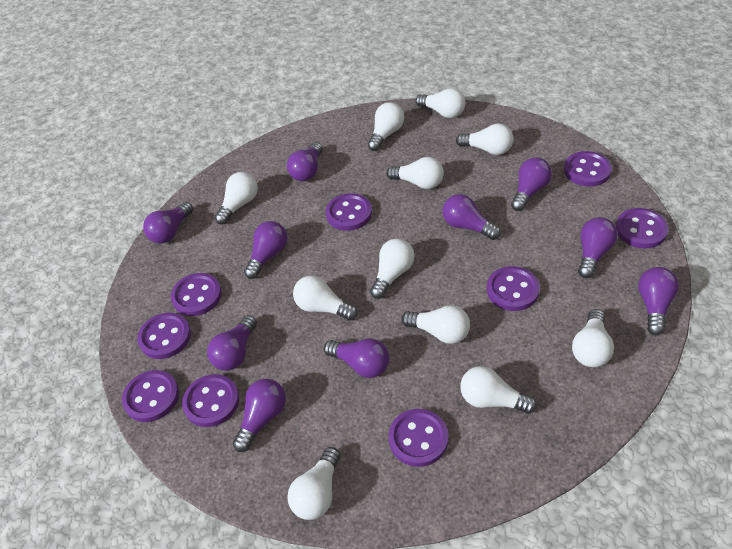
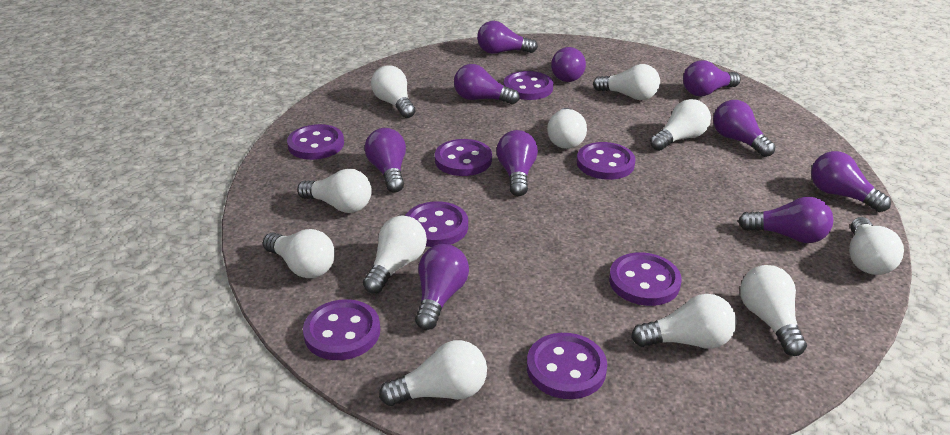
purple button: 9 -> 8

